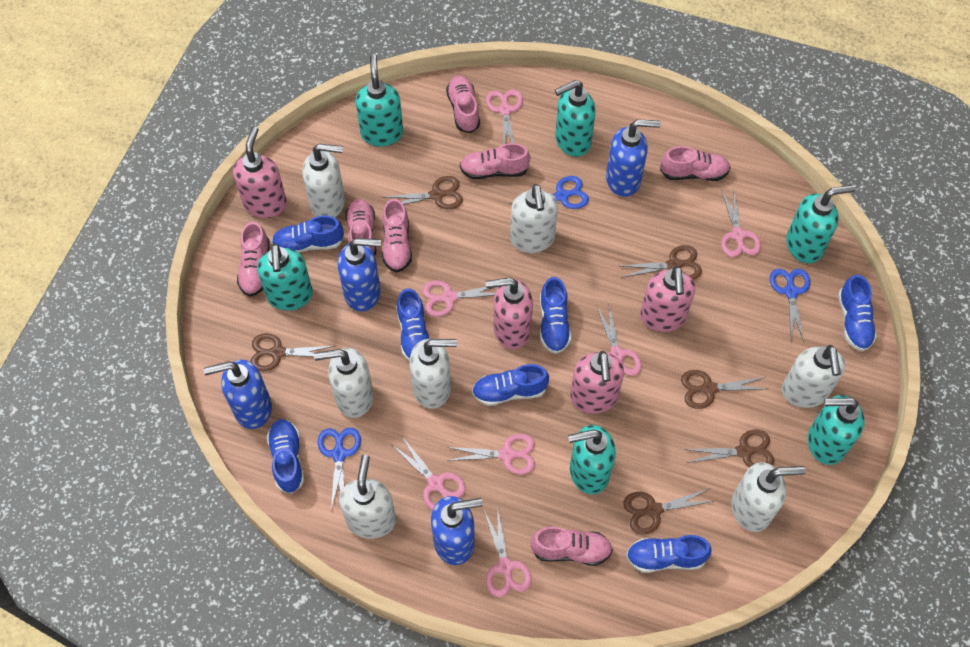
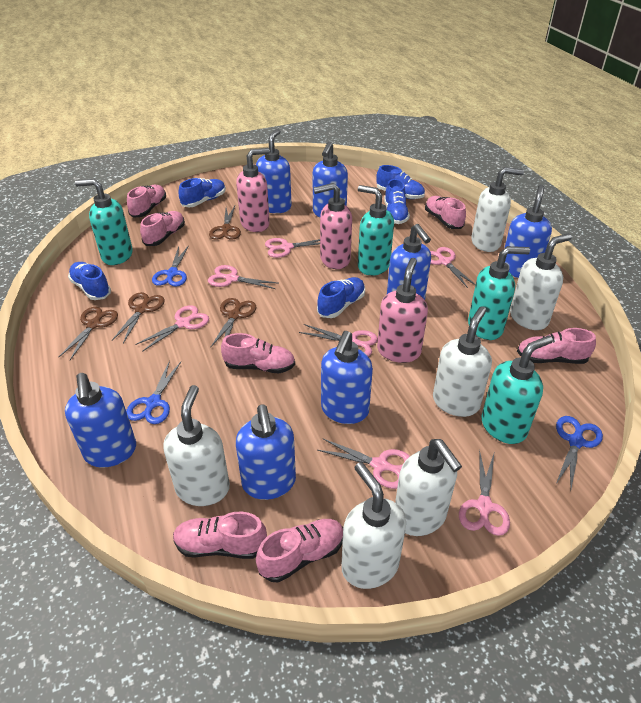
blue shoe: 7 -> 5
blue soap dispenser: 4 -> 7
brown scissors: 6 -> 4
pink soap dispenser: 4 -> 3
turquoise soap dispenser: 6 -> 4
white soap dispenser: 7 -> 6

